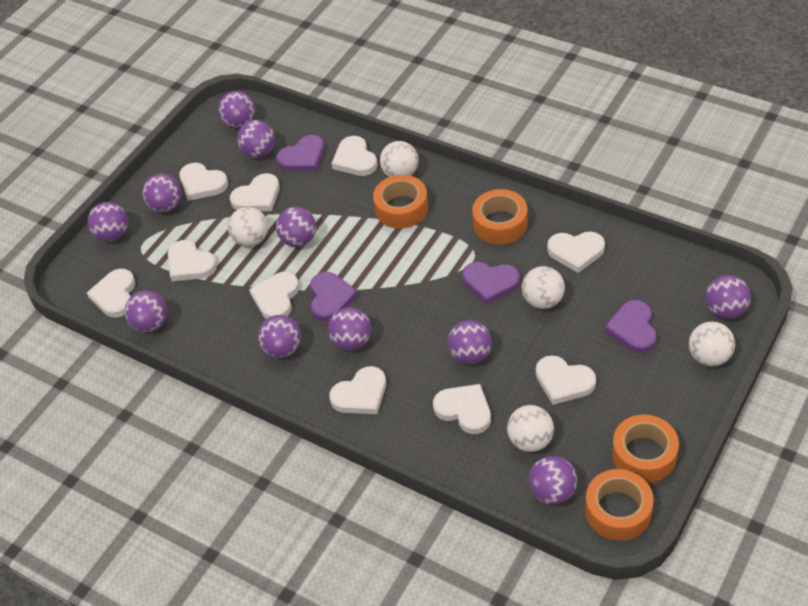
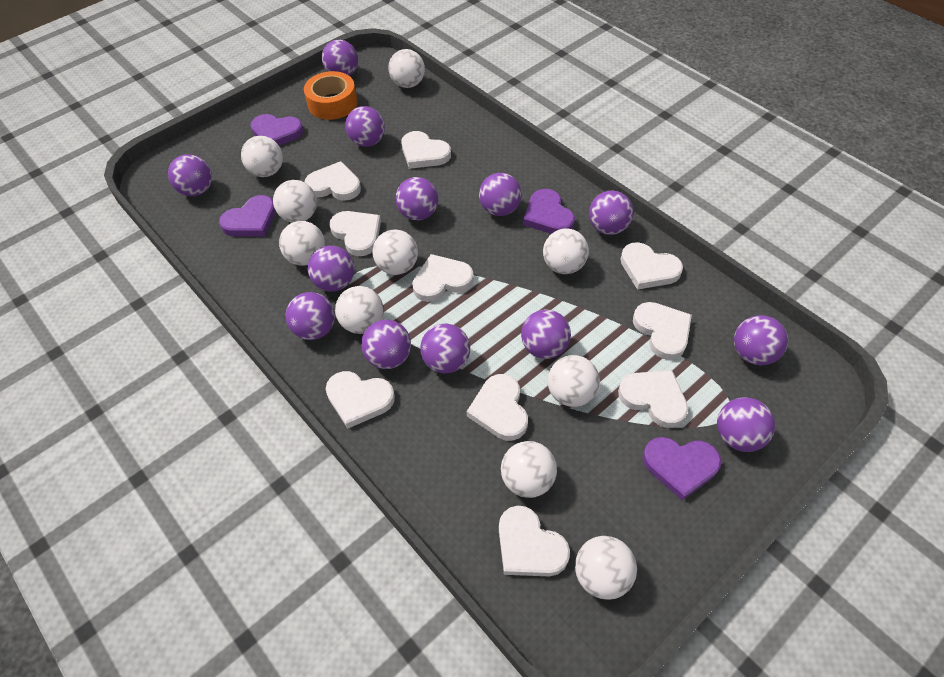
orange tape: 4 -> 1
purple ball: 11 -> 13
white ball: 5 -> 10

